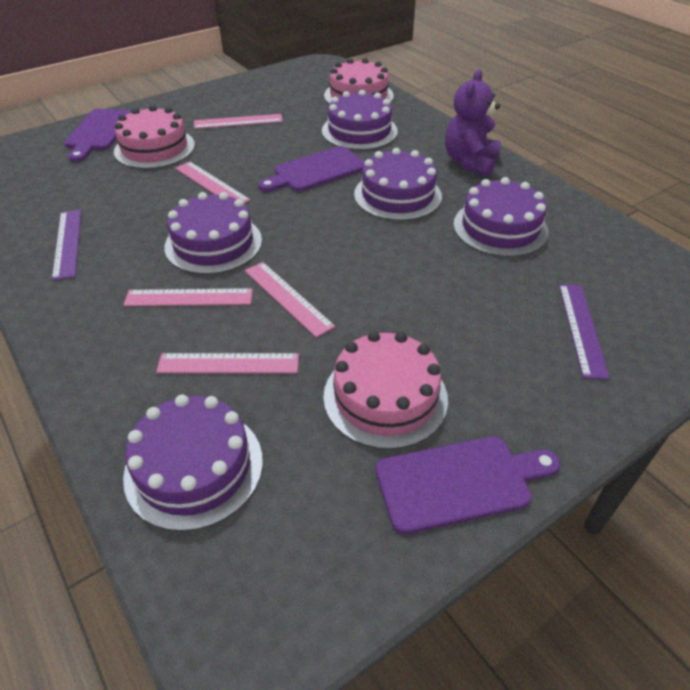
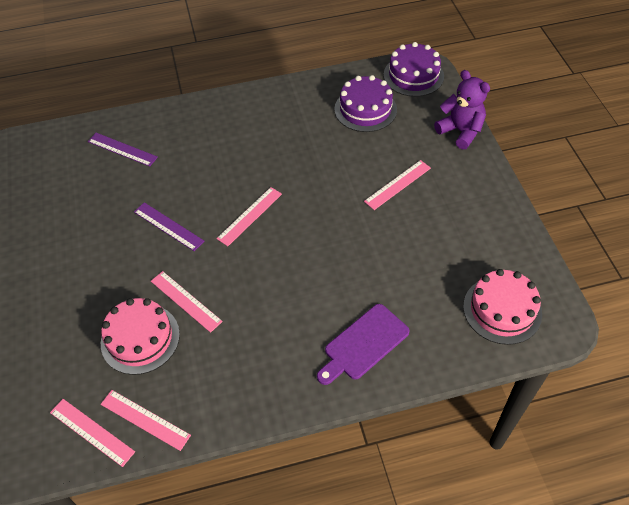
pink cake: 3 -> 2
purple cake: 5 -> 2
purple cutting board: 3 -> 1

